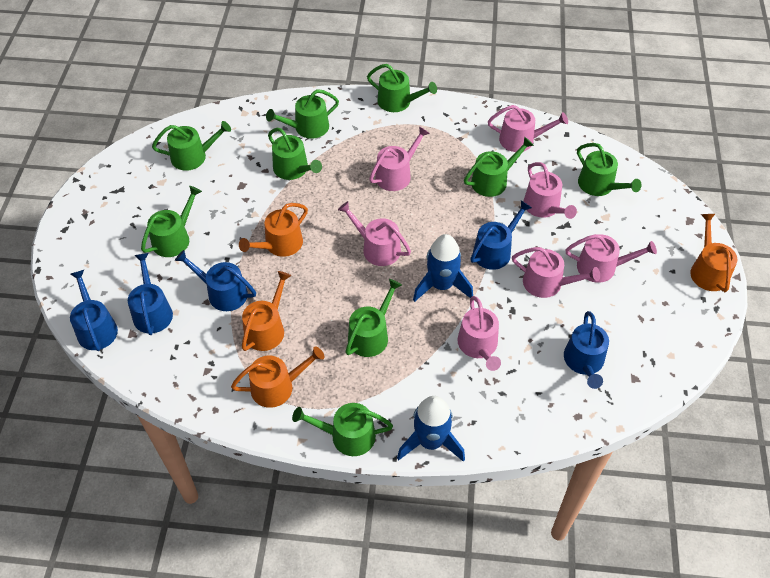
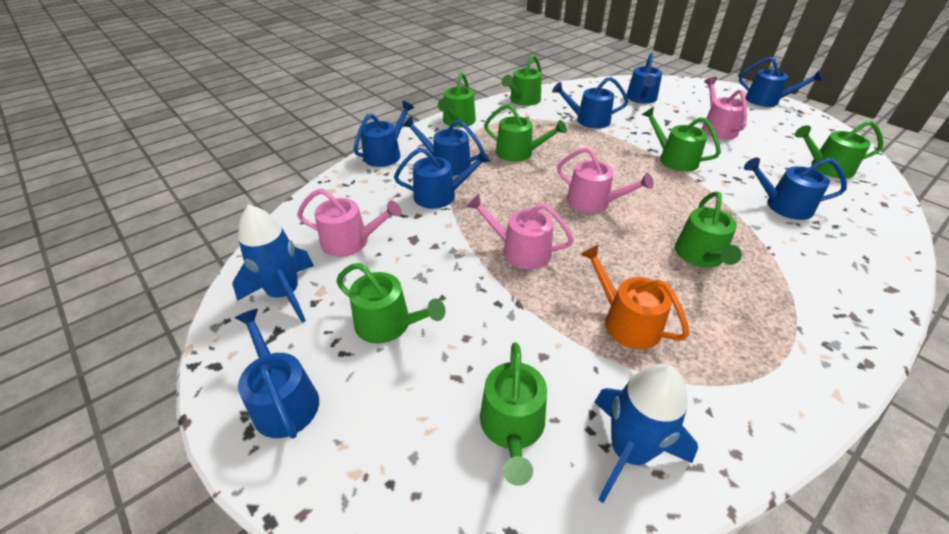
blue watering can: 5 -> 8
green watering can: 9 -> 8
orange watering can: 4 -> 1
pink watering can: 7 -> 4

